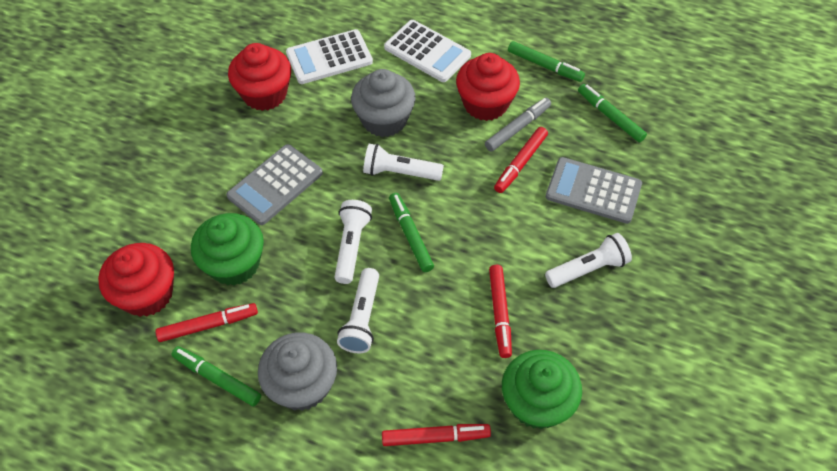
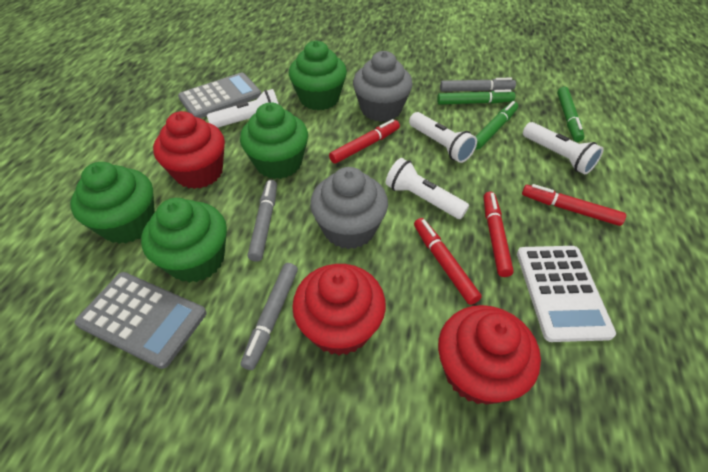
green cupcake: 2 -> 4
green marker: 4 -> 3
grey marker: 1 -> 3
white calculator: 2 -> 1

